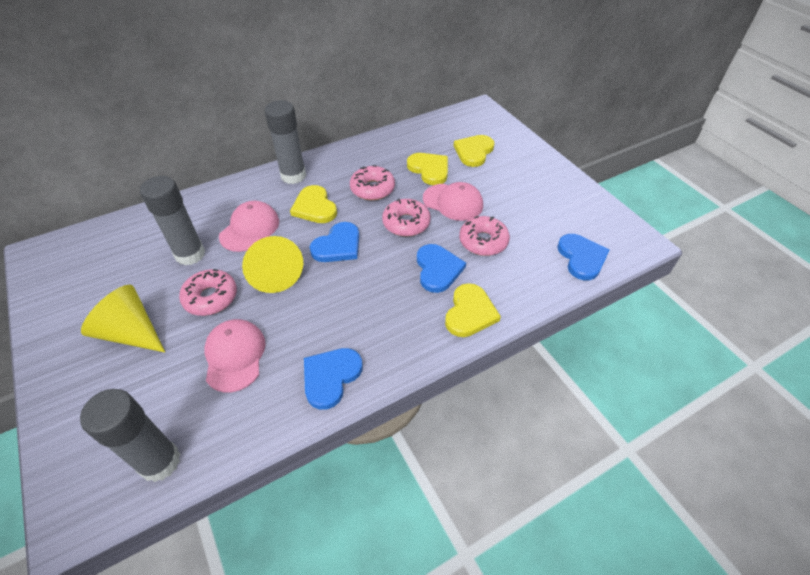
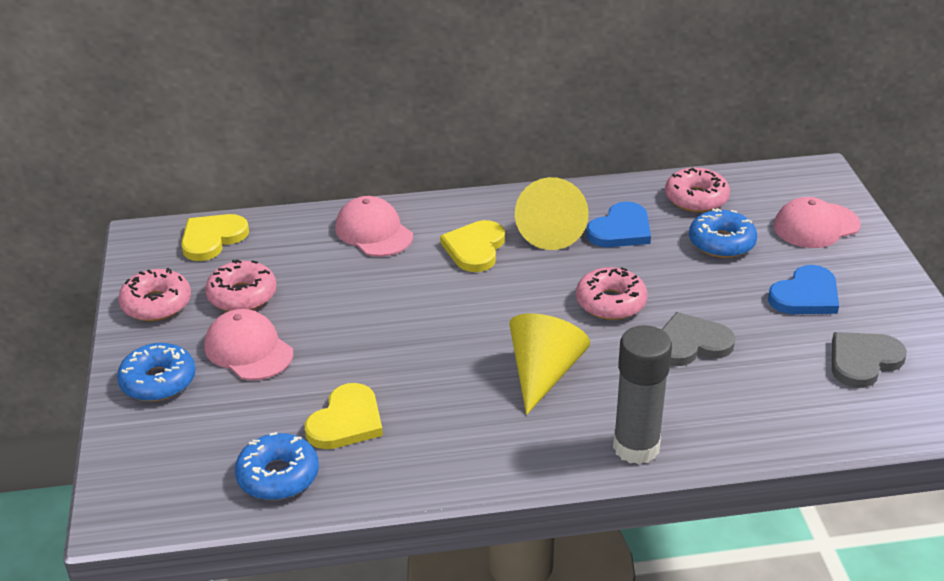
blue donut: 0 -> 3
blue heart: 4 -> 2
grey glue stick: 3 -> 1
grey heart: 0 -> 2
yellow heart: 4 -> 3

